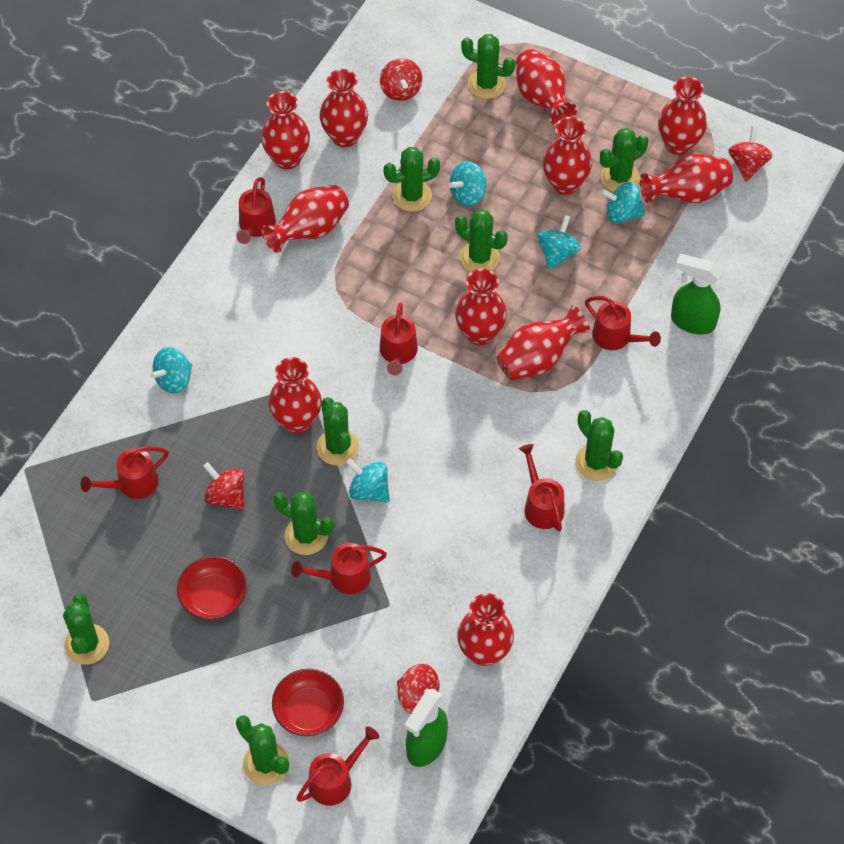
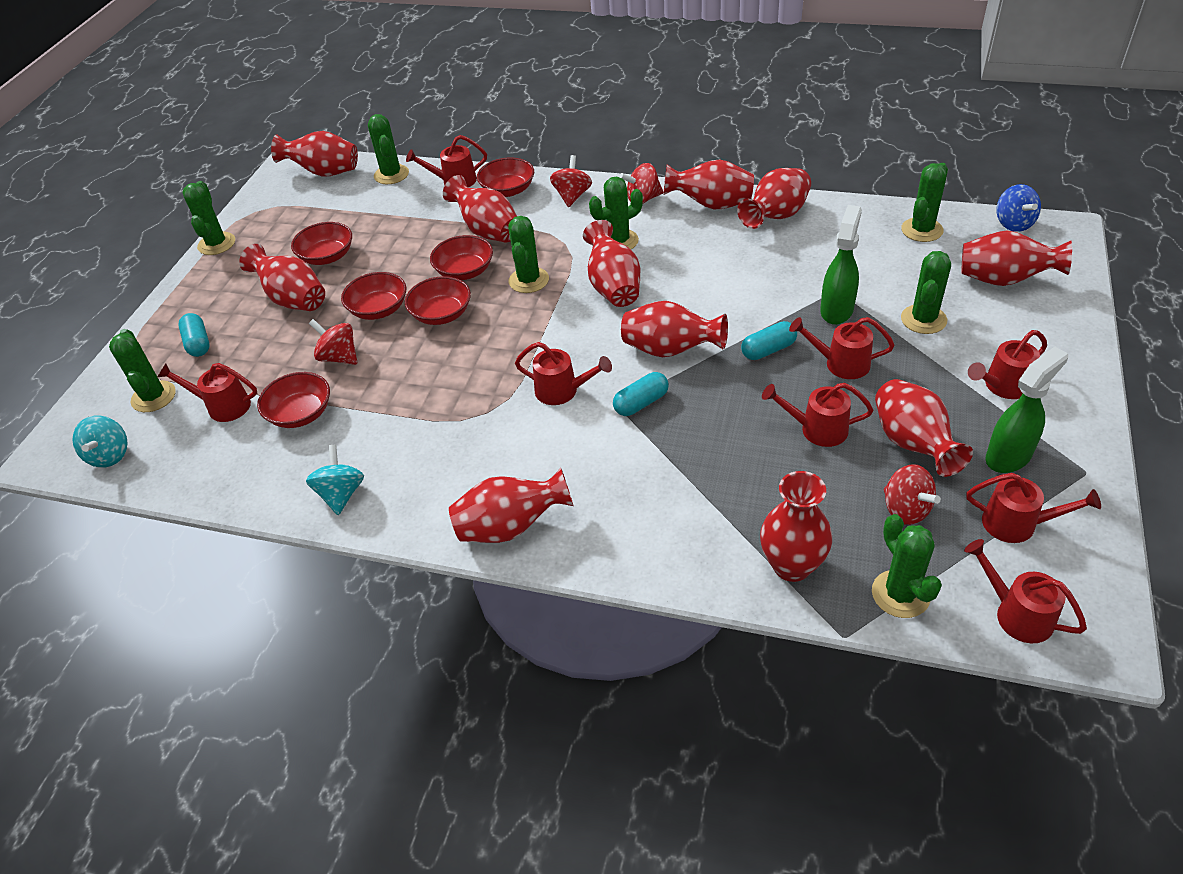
blue spinning top: 0 -> 1
green cactus: 9 -> 8
red bowl: 2 -> 6
red watering can: 7 -> 8
turquoise capsule: 0 -> 3
turquoise spinning top: 5 -> 2

